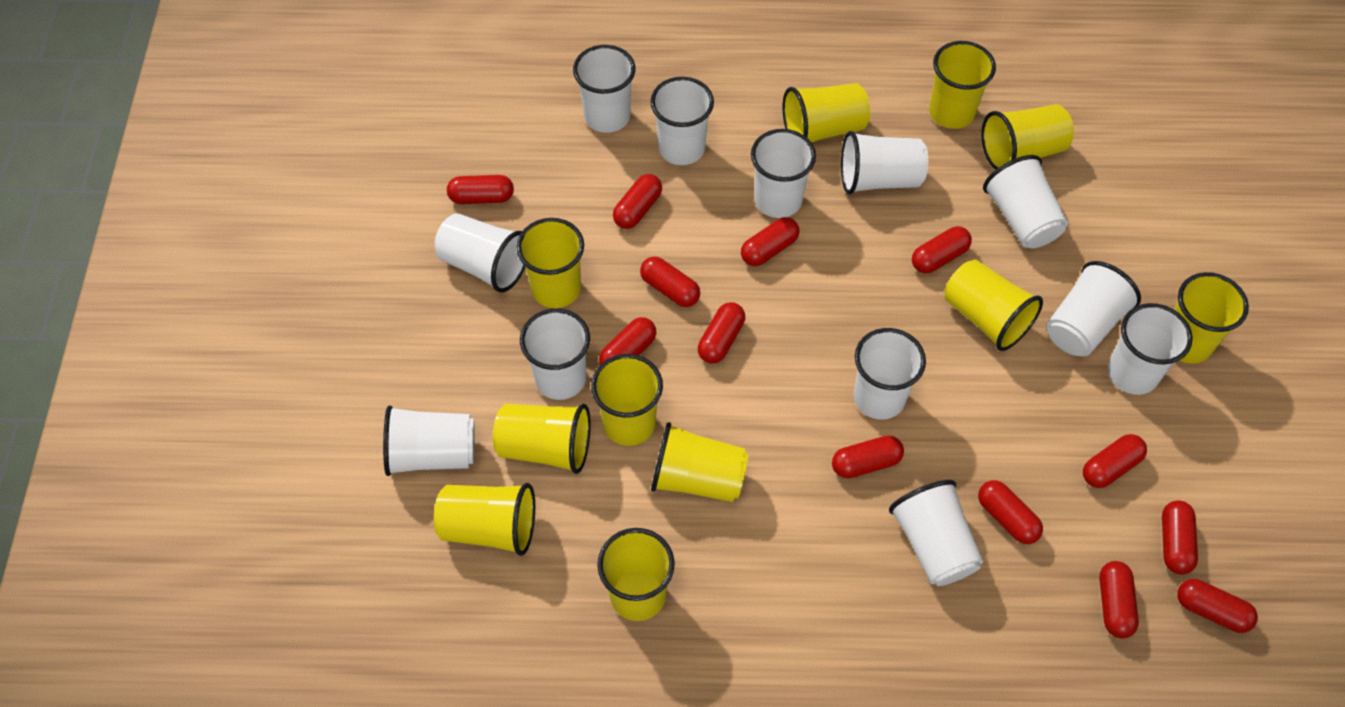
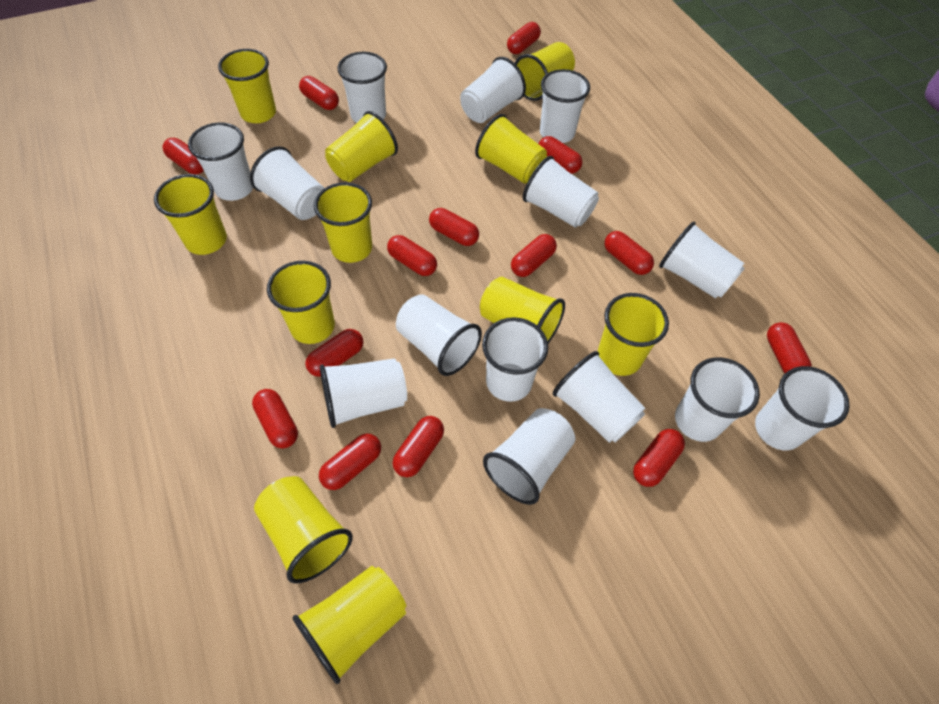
red capsule: 13 -> 14
white cup: 12 -> 14

